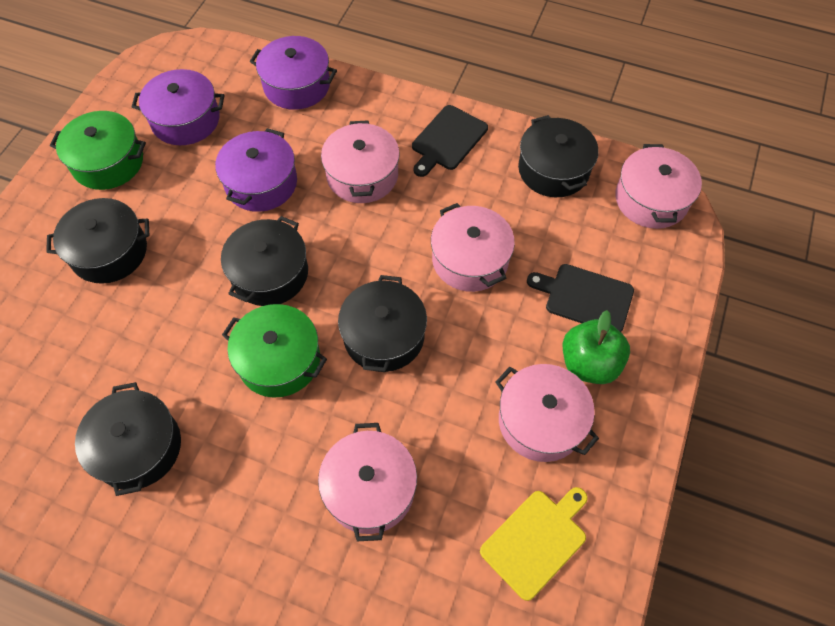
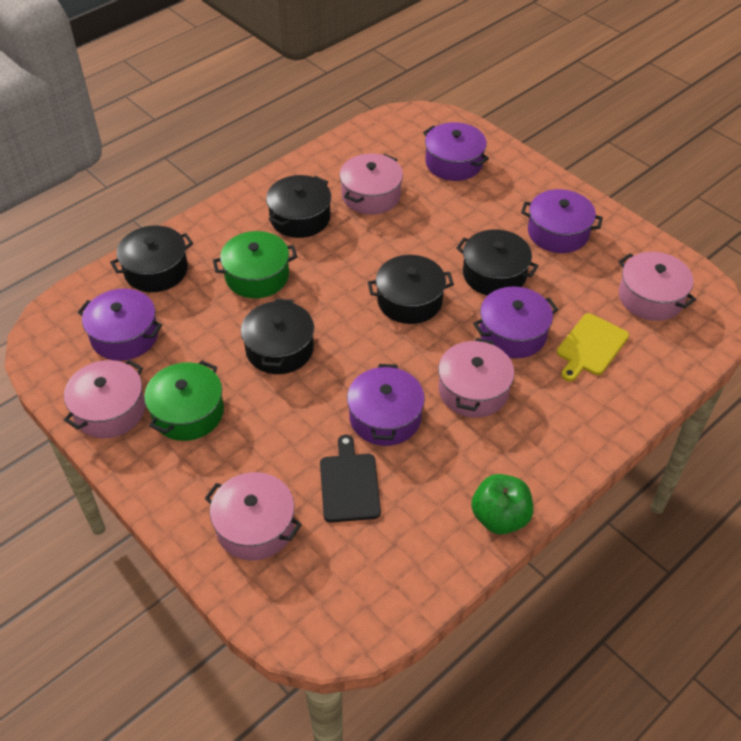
black cutting board: 2 -> 1
purple pot: 3 -> 5

